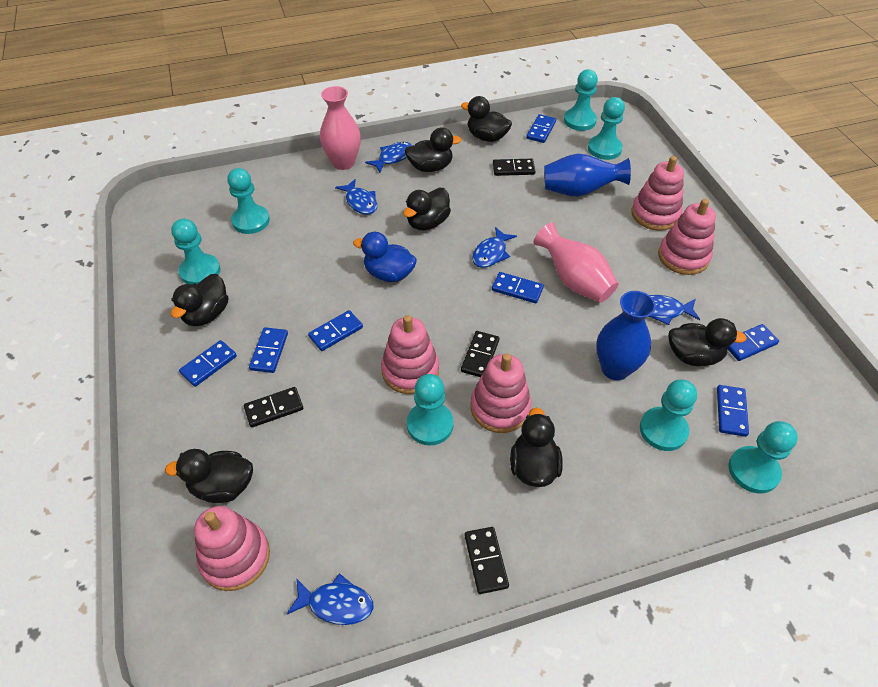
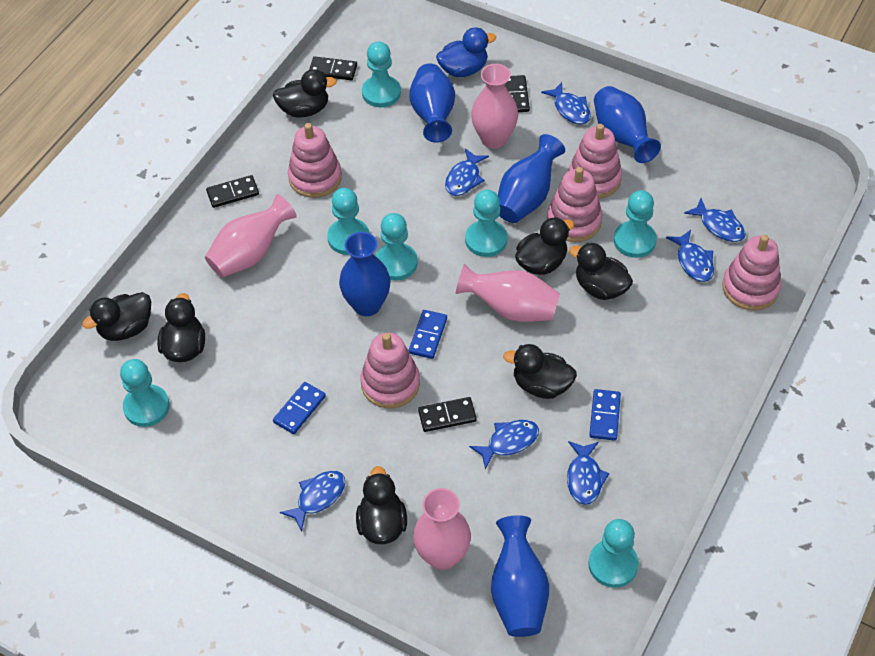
blue domino: 7 -> 3
blue fish: 5 -> 7
blue vase: 2 -> 5
pink vase: 2 -> 4

